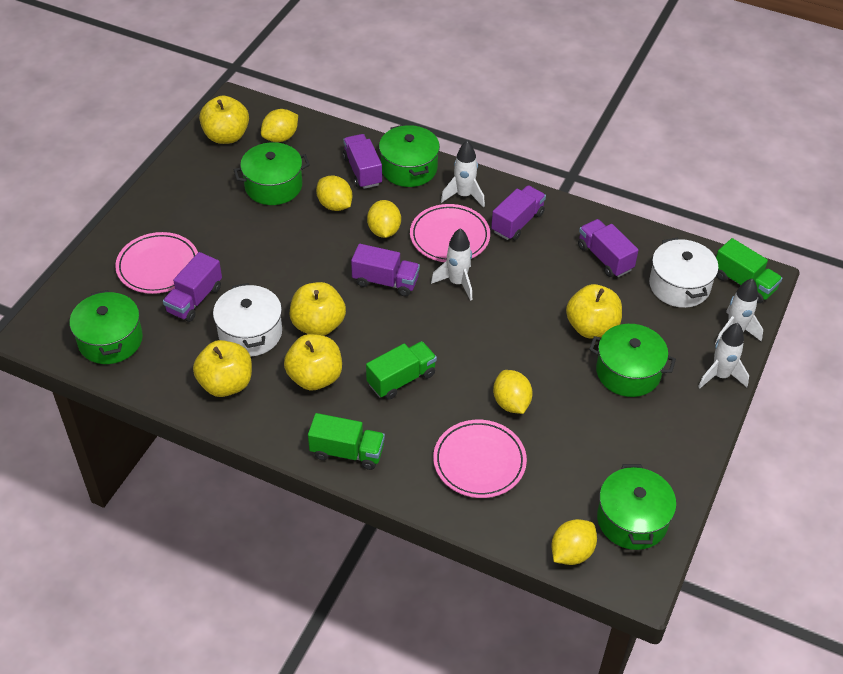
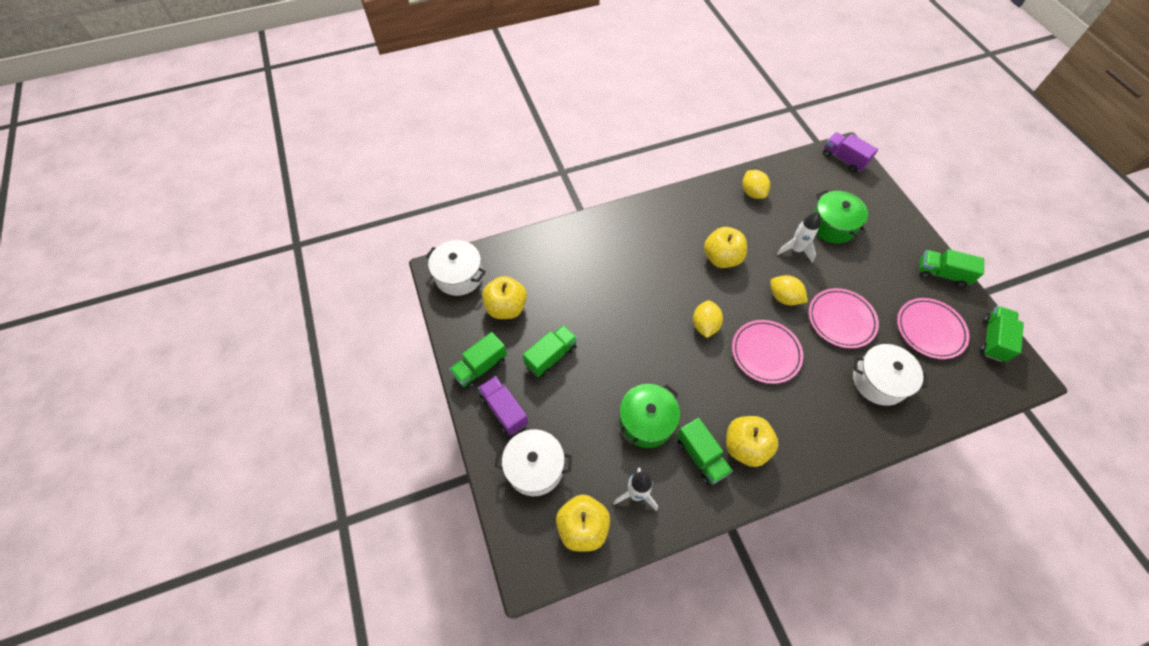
green pot: 5 -> 2
green truck: 3 -> 5
purple truck: 5 -> 2
white pot: 2 -> 3
white rocket: 4 -> 2
yellow apple: 5 -> 4
yellow lemon: 5 -> 3

